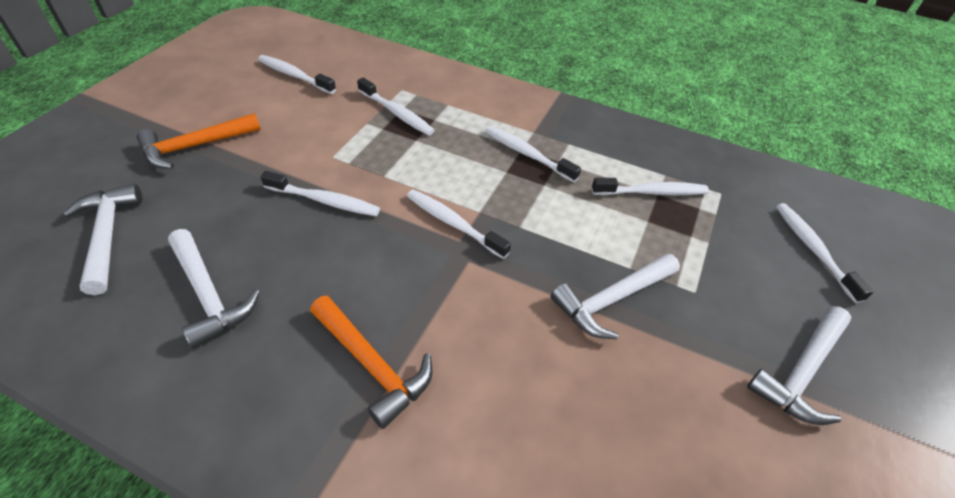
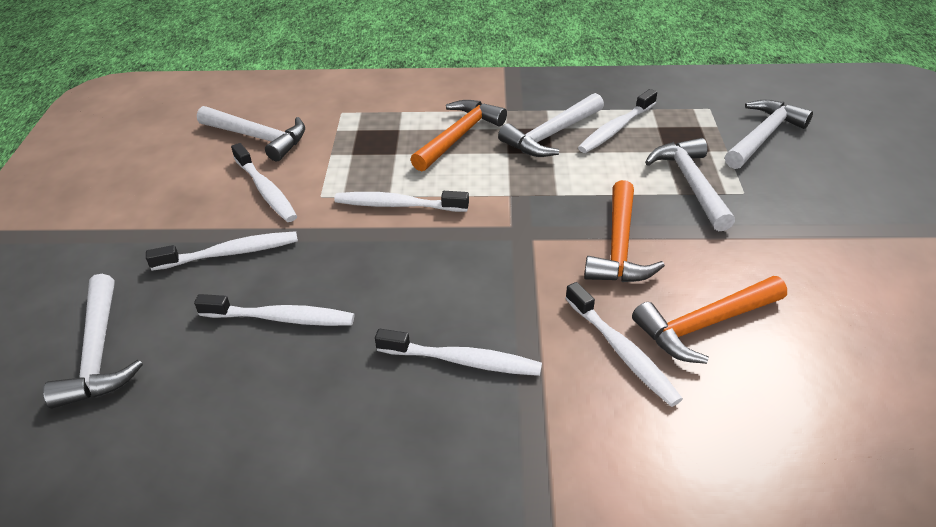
orange hammer: 2 -> 3
white hammer: 4 -> 5

